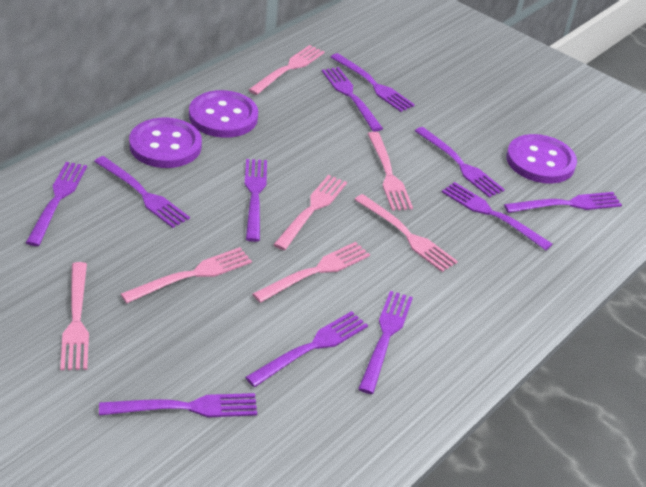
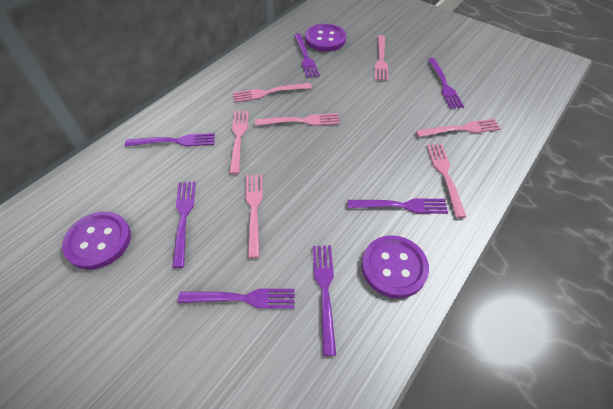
purple fork: 11 -> 7

